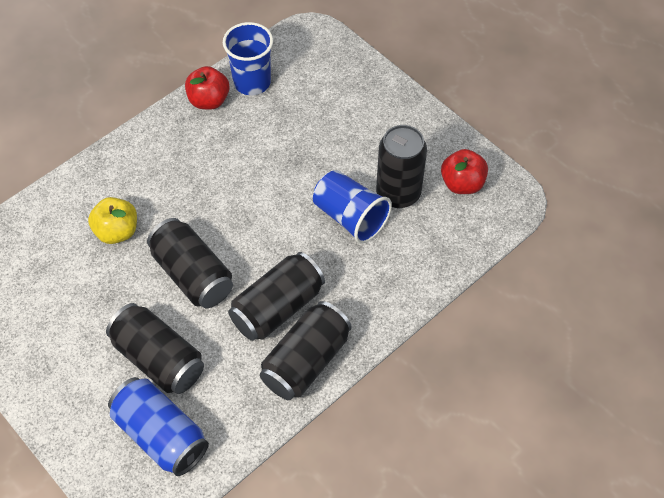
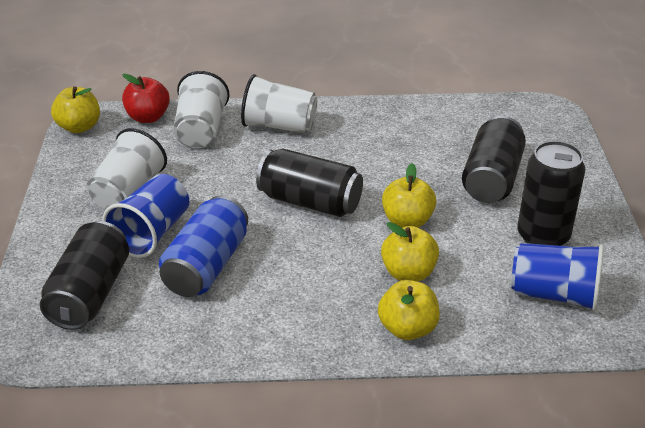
black can: 5 -> 4
red apple: 2 -> 1
white cup: 0 -> 3
yellow apple: 1 -> 4

